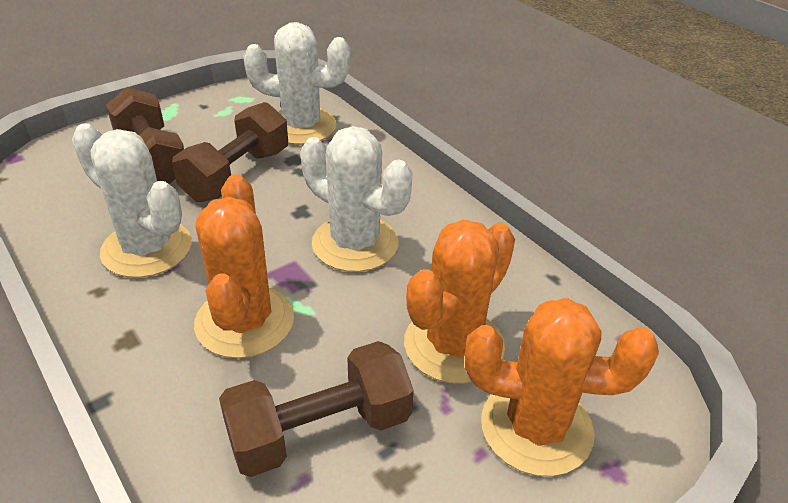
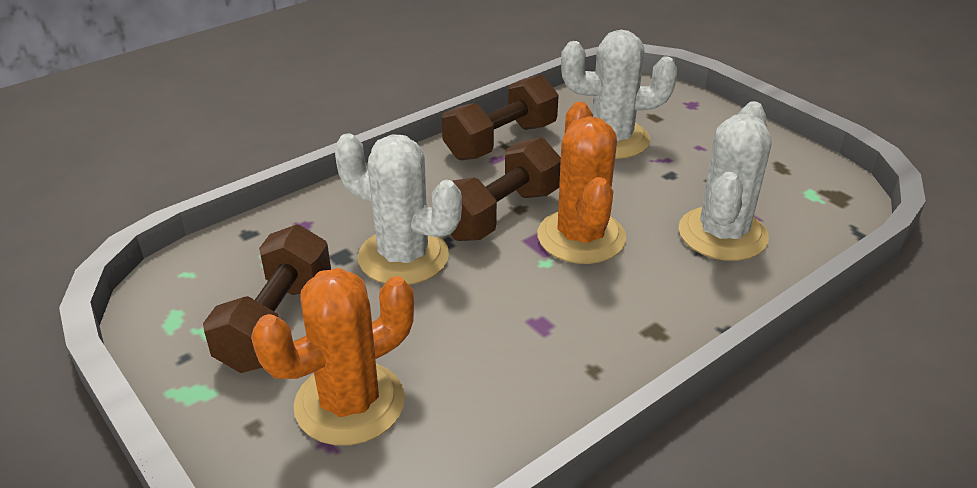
orange cactus: 3 -> 2

